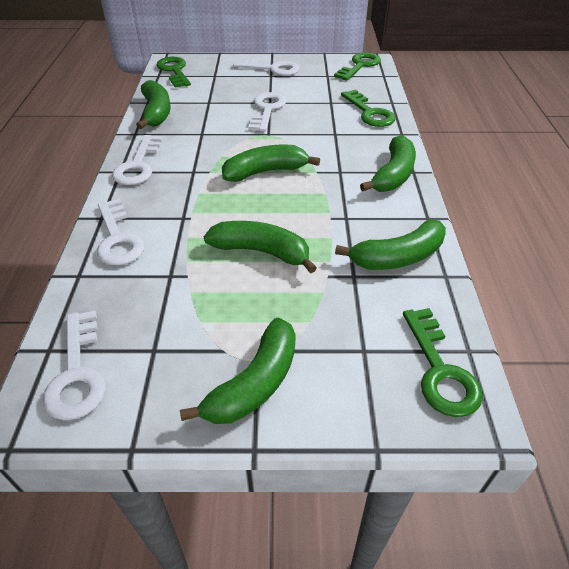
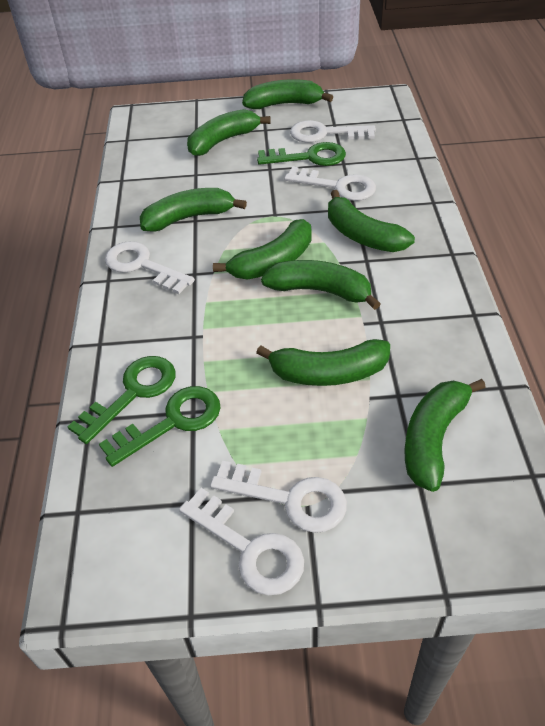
green banana: 6 -> 8
green key: 4 -> 3

